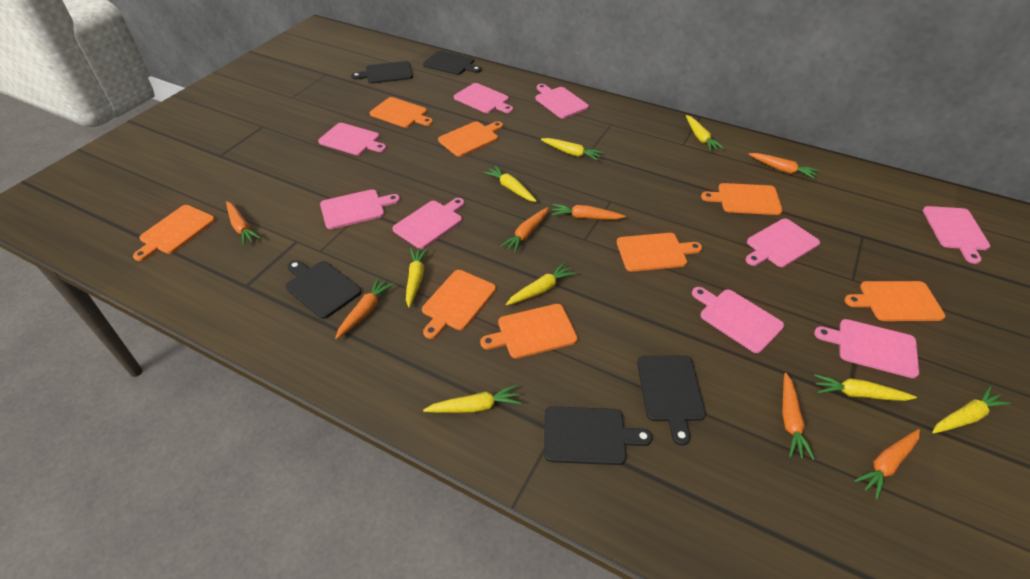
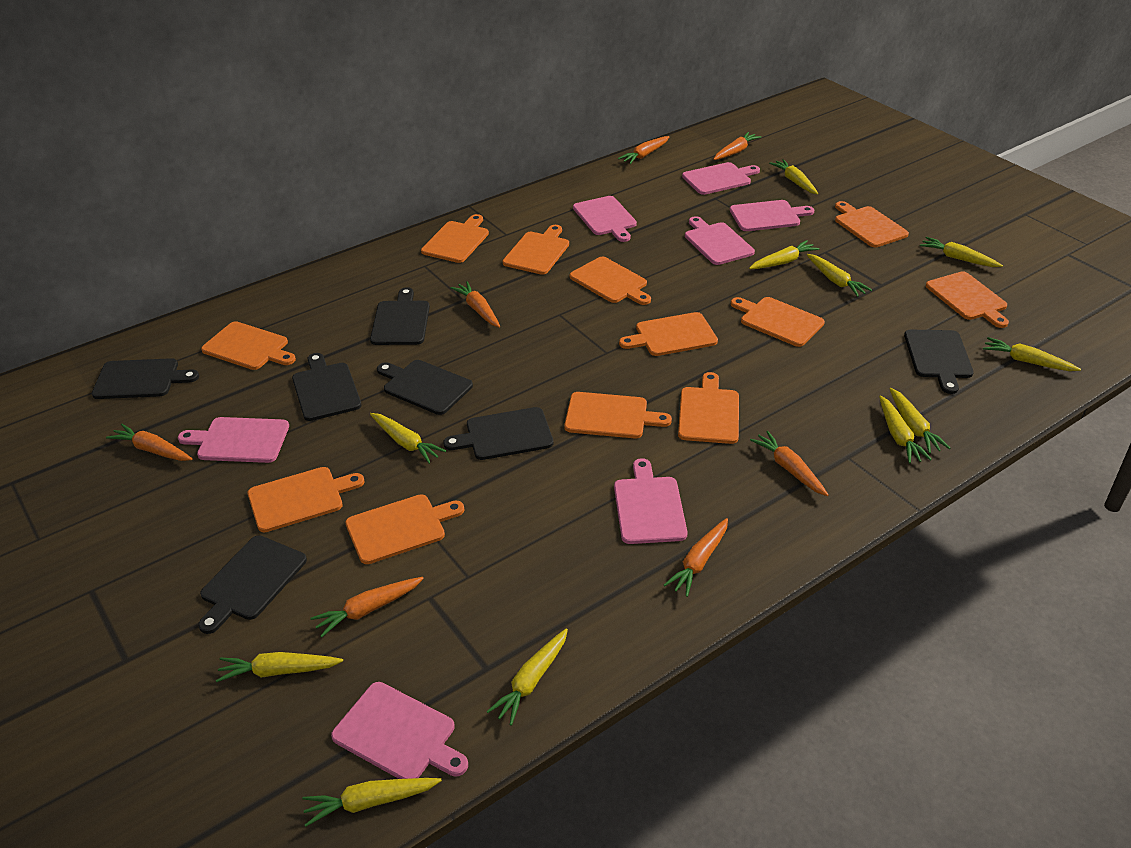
black cutting board: 5 -> 7
orange cutting board: 8 -> 12
pink cutting board: 9 -> 7
yellow carrot: 8 -> 11

